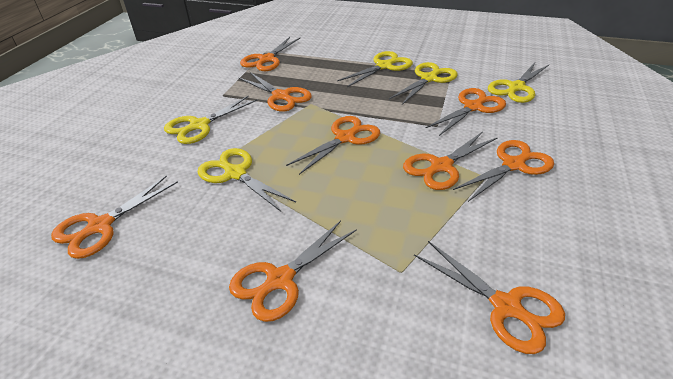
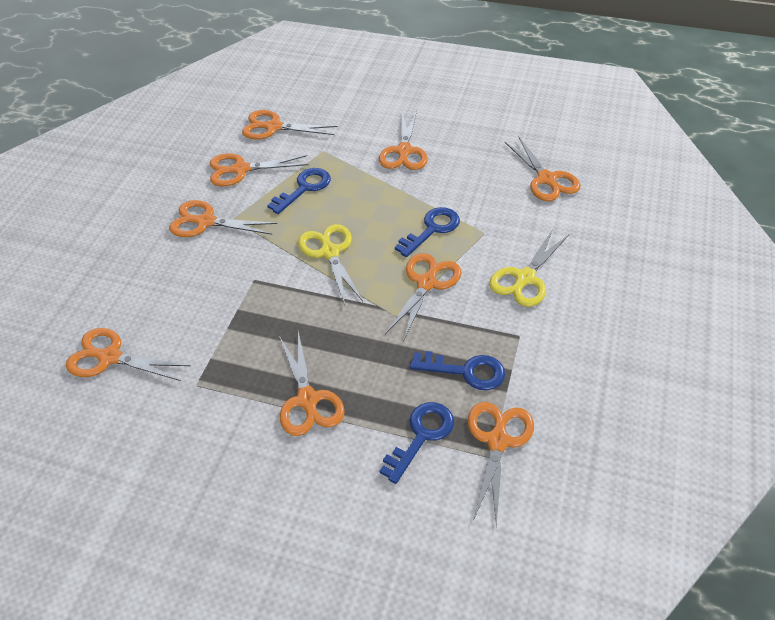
blue key: 0 -> 4
yellow scissors: 5 -> 2

